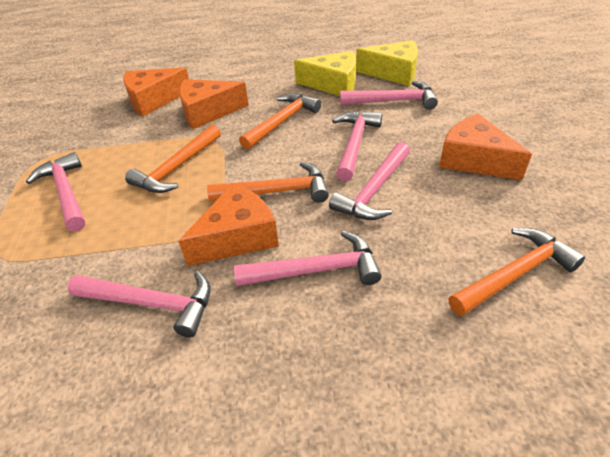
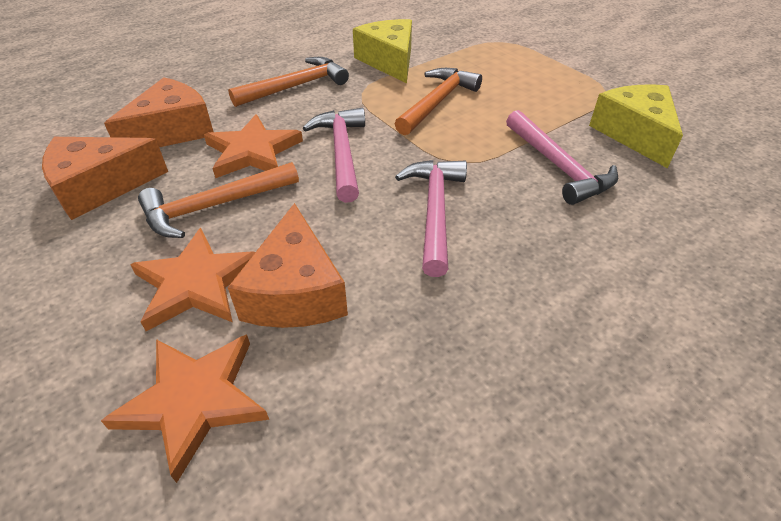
orange cheese: 4 -> 3
orange hammer: 4 -> 3
orange star: 0 -> 3
pink hammer: 6 -> 3

